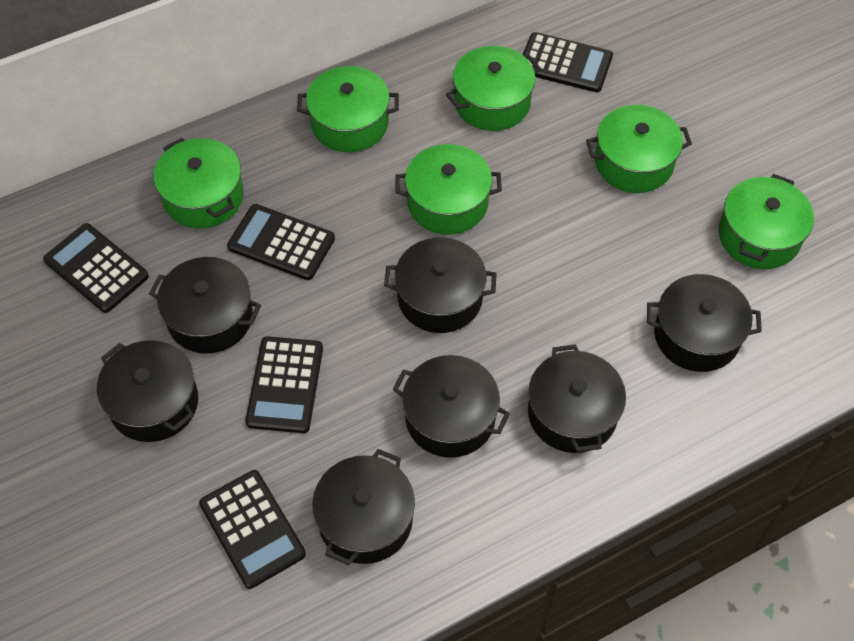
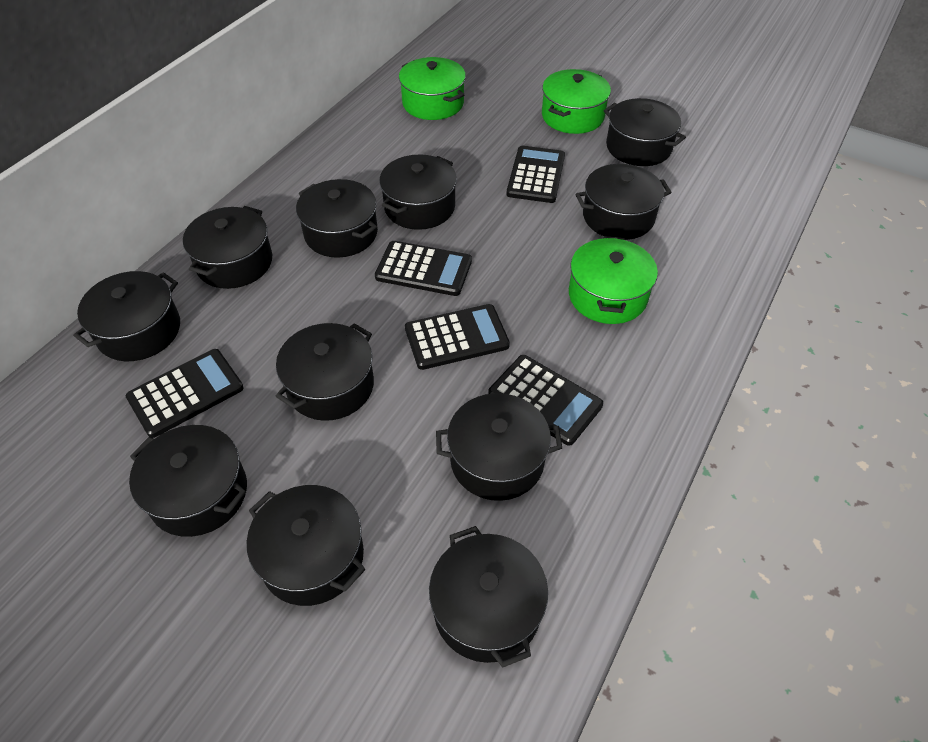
black pot: 7 -> 11
green pot: 6 -> 3

